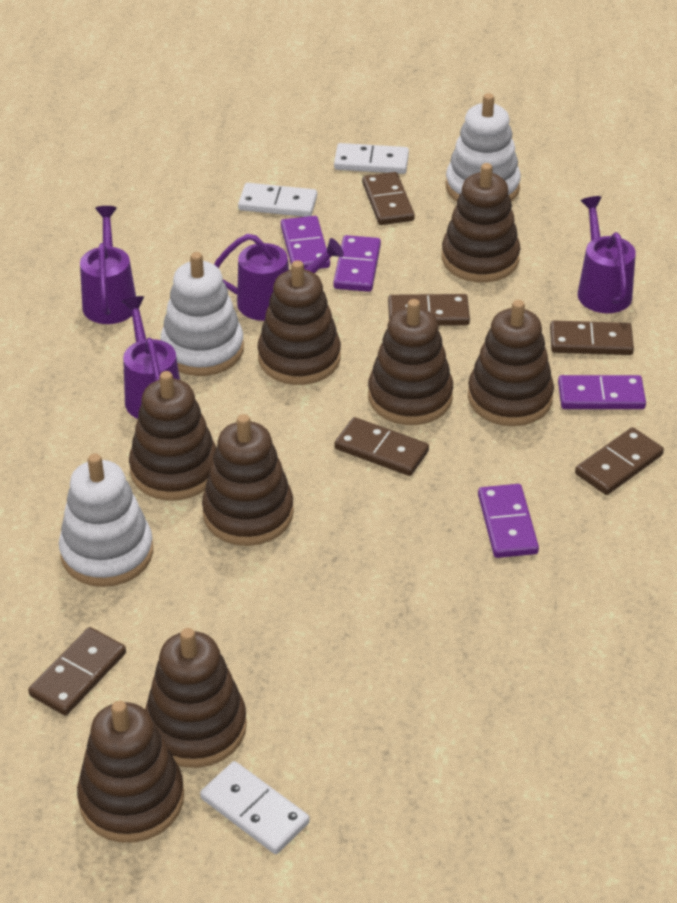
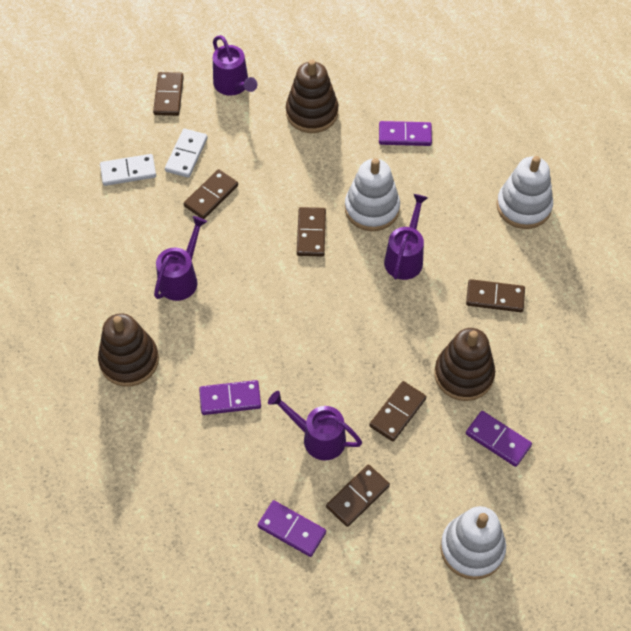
brown stacking toy: 8 -> 3
white domino: 3 -> 2

